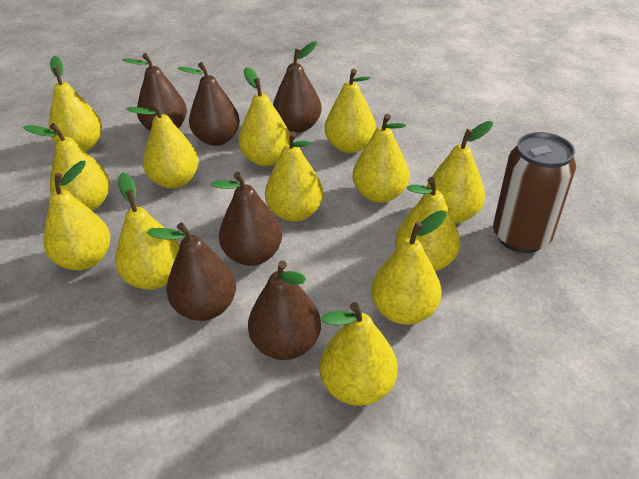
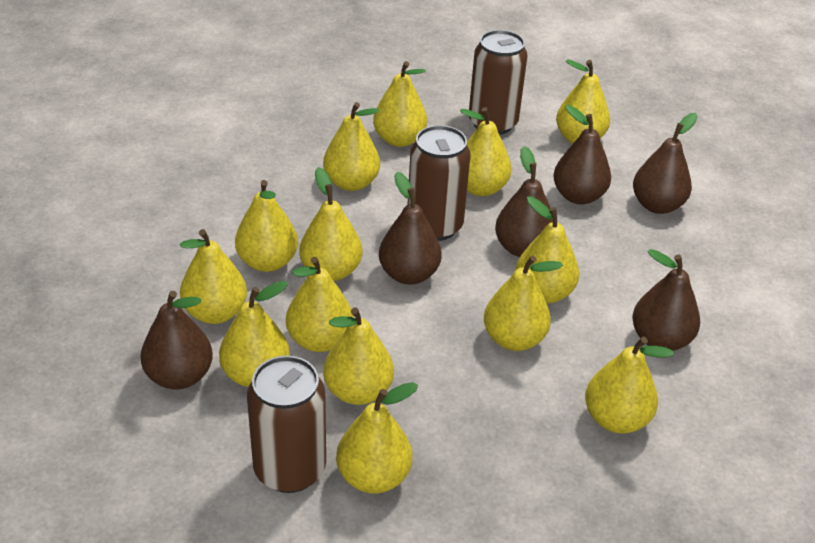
brown can: 1 -> 3
yellow pear: 13 -> 14

